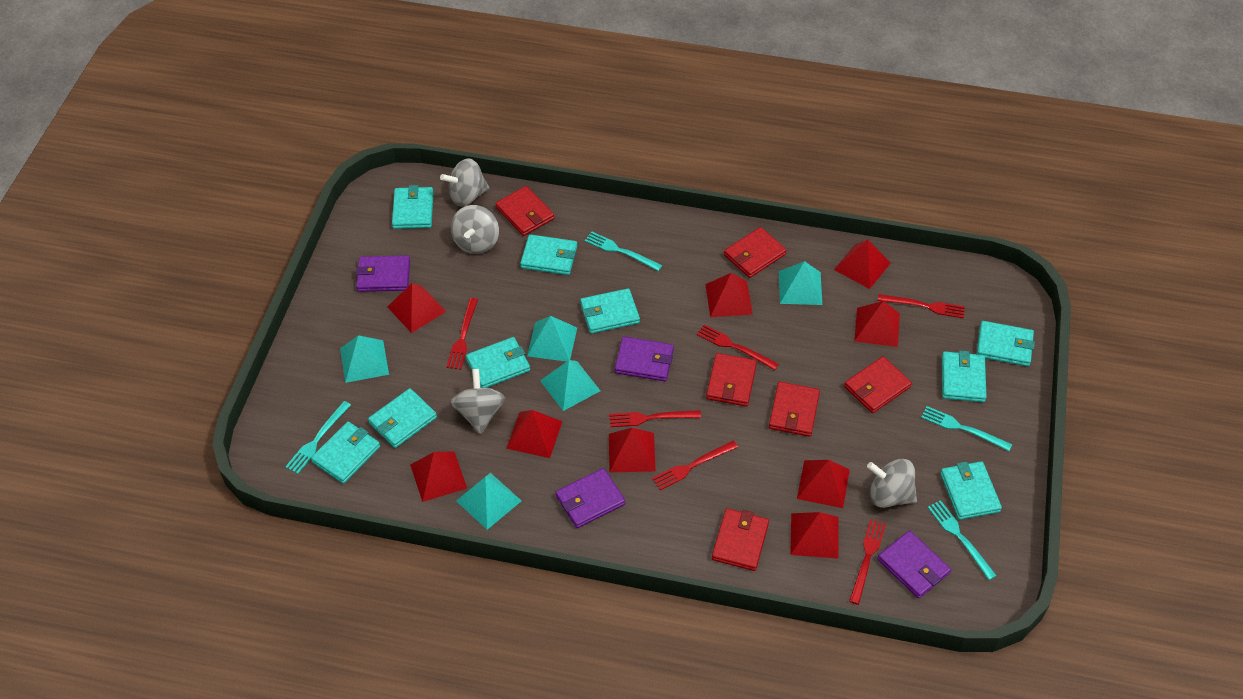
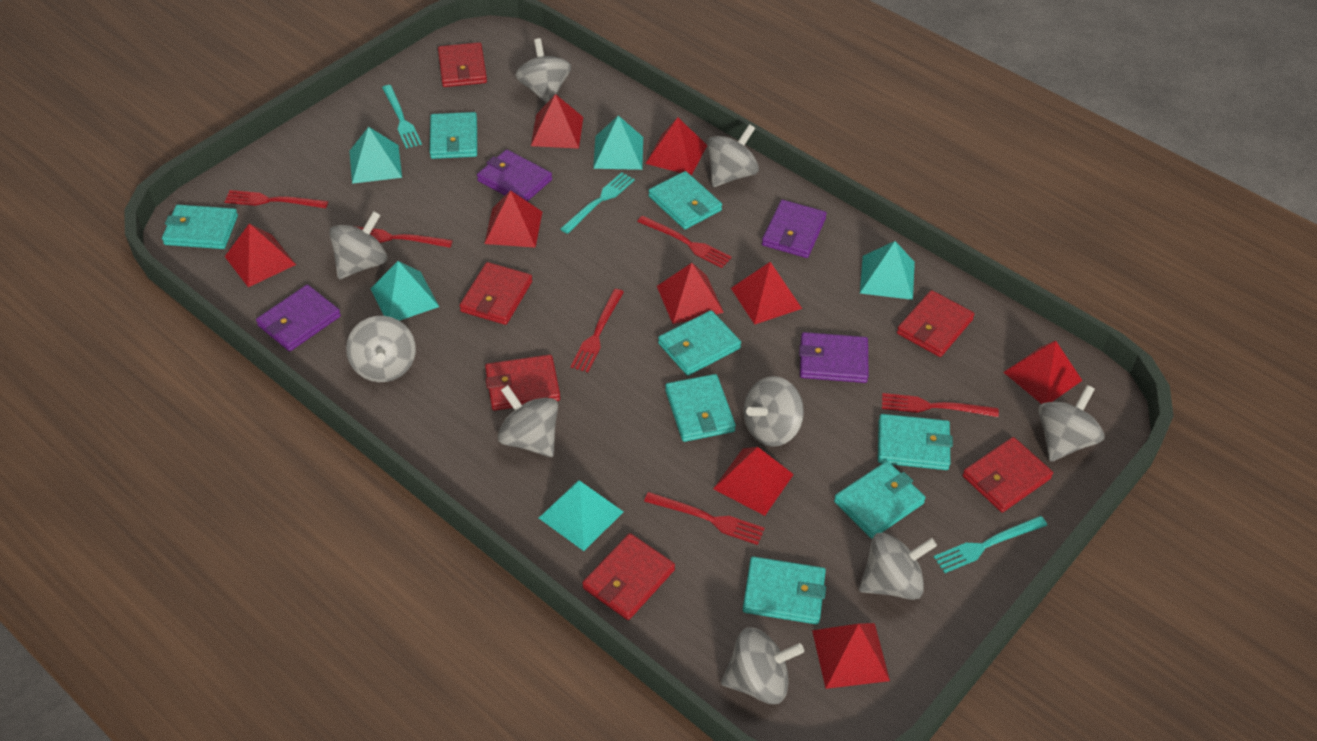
grey spinning top: 4 -> 9
turquoise fork: 4 -> 3
turquoise wallet: 9 -> 8

